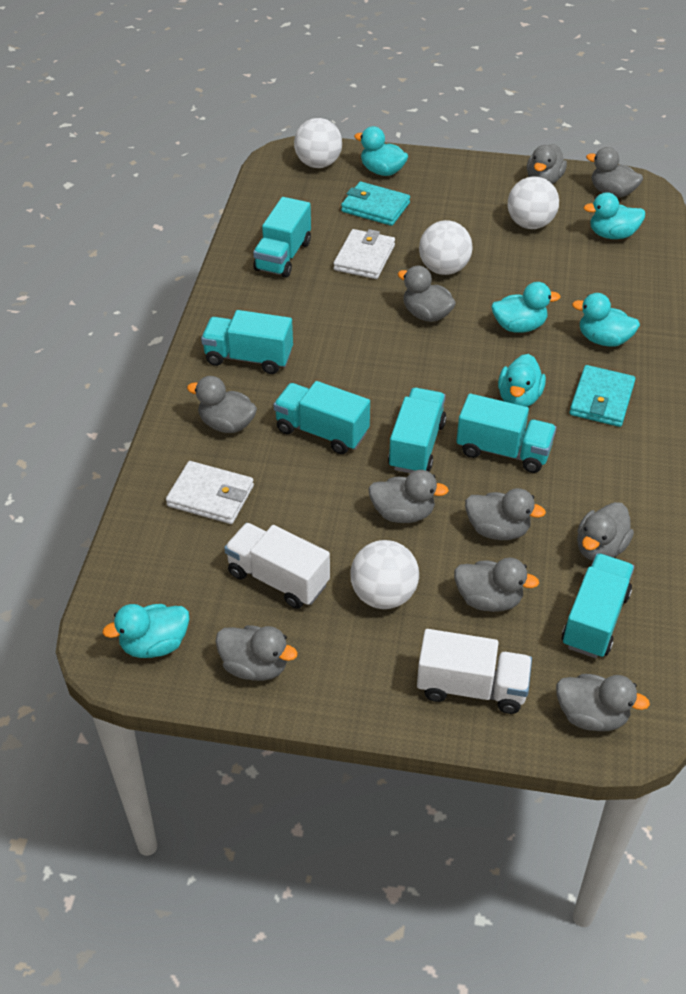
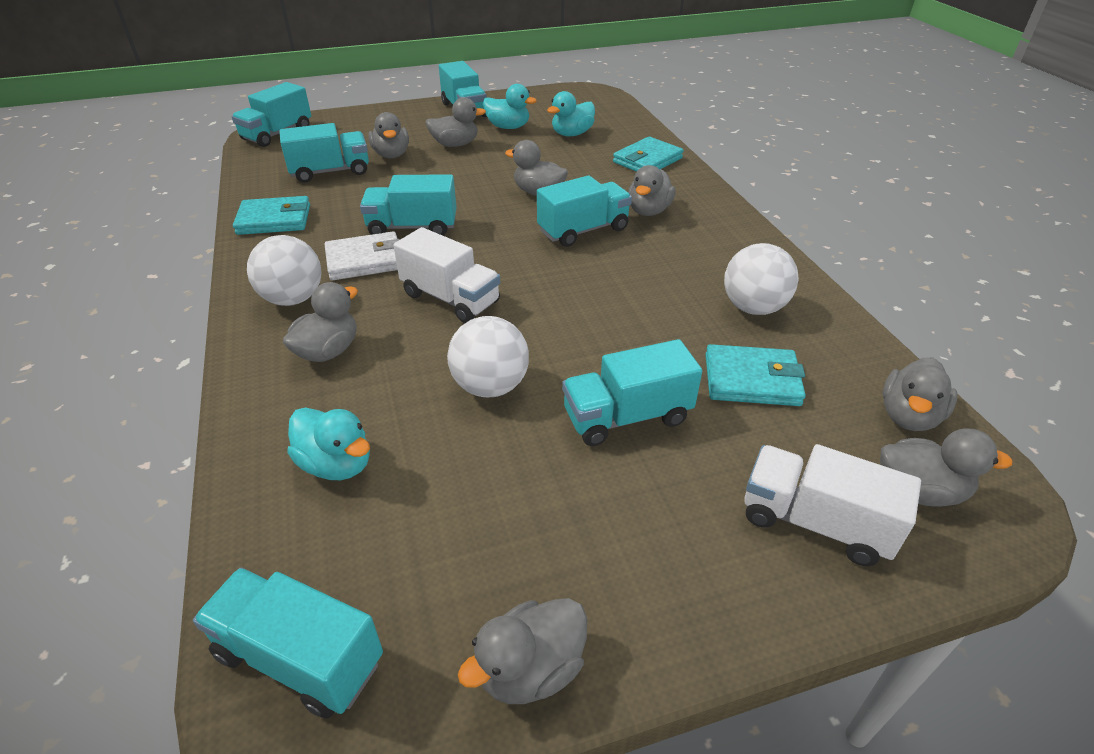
grey duck: 10 -> 8
turquoise duck: 6 -> 3
turquoise truck: 6 -> 7
turquoise wallet: 2 -> 3
white ball: 4 -> 3
white wallet: 2 -> 1

